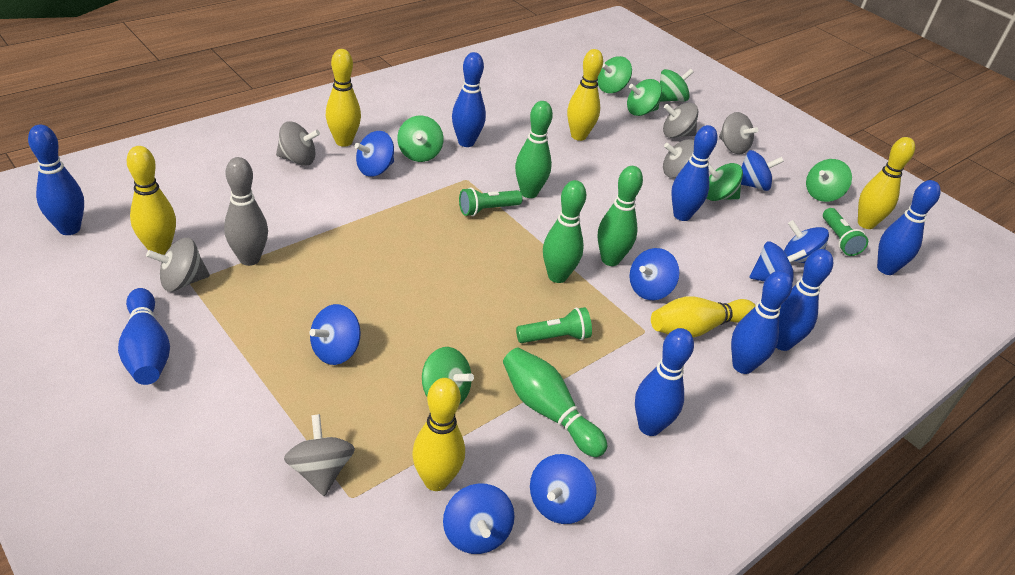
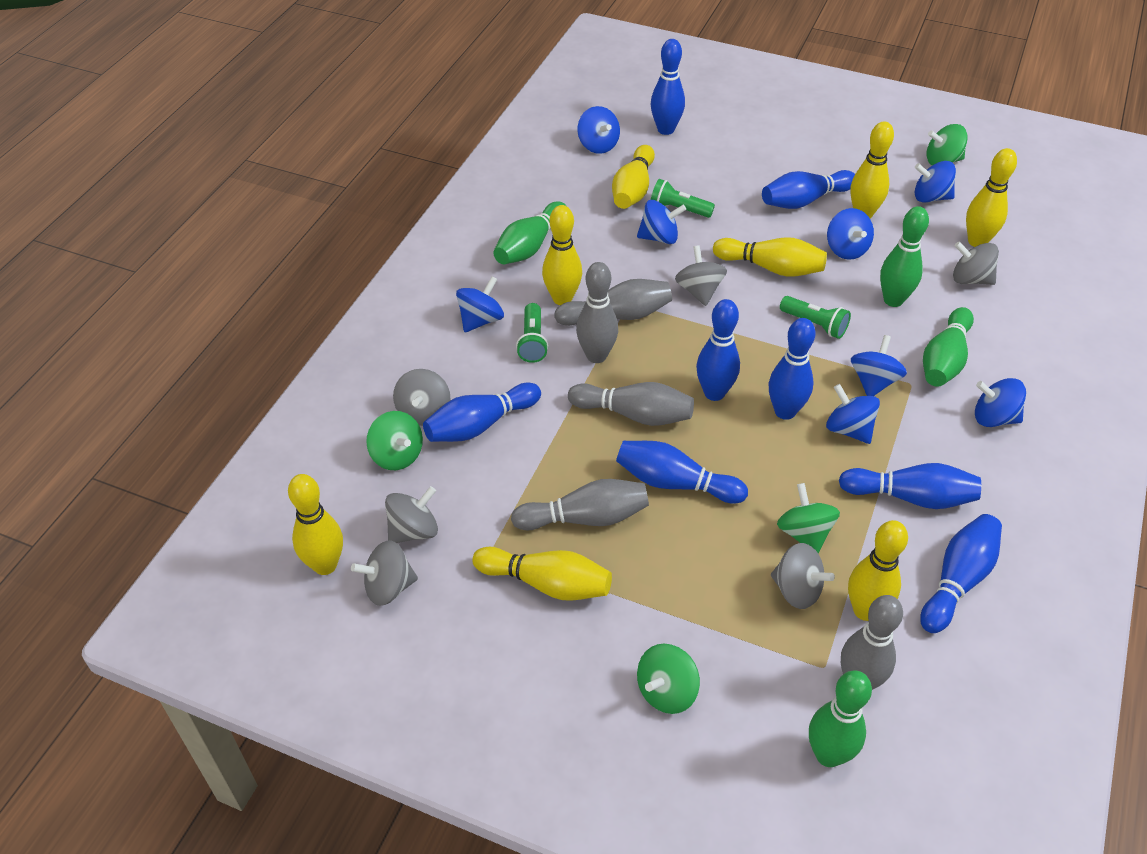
green spinning top: 7 -> 4
grey bowling pin: 1 -> 5
yellow bowling pin: 6 -> 8

